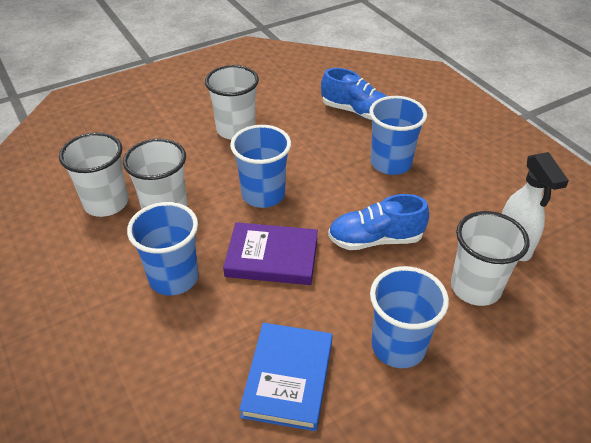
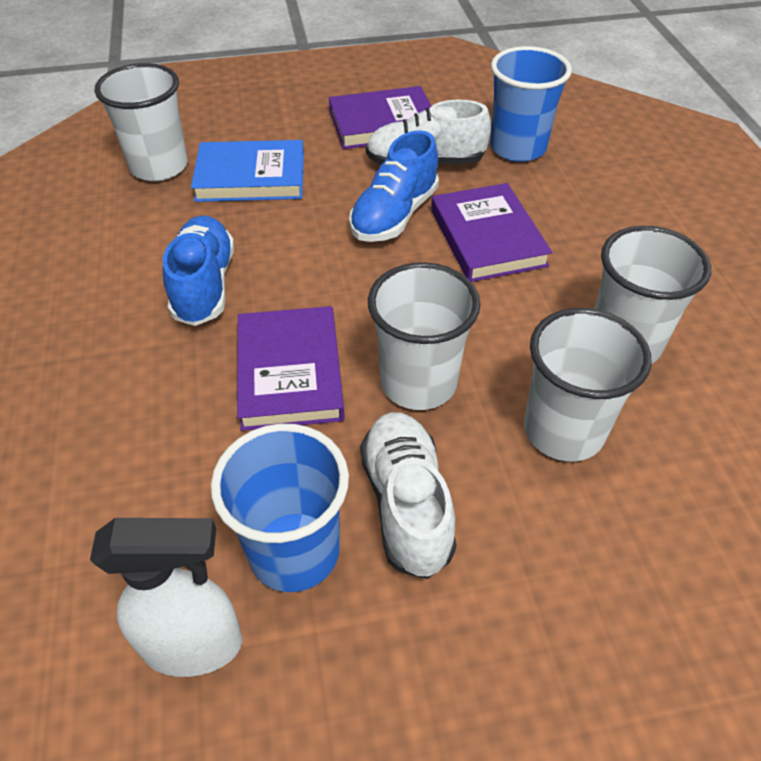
blue cup: 4 -> 2
purple book: 1 -> 3
white shoe: 0 -> 2

